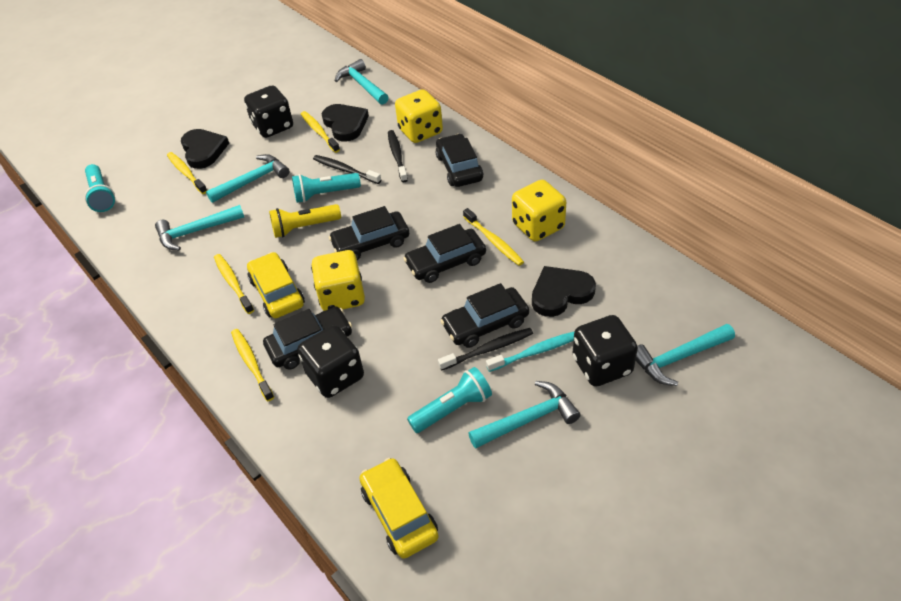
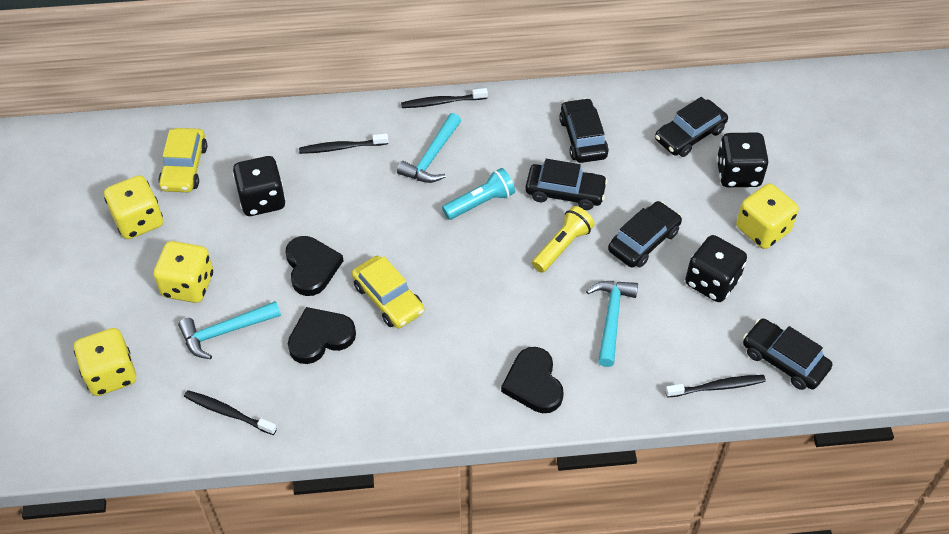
black toothbrush: 3 -> 4
turquoise flashlight: 3 -> 1
turquoise hammer: 5 -> 3
turquoise toothbrush: 1 -> 0
yellow dice: 3 -> 4
yellow toothbrush: 5 -> 0

